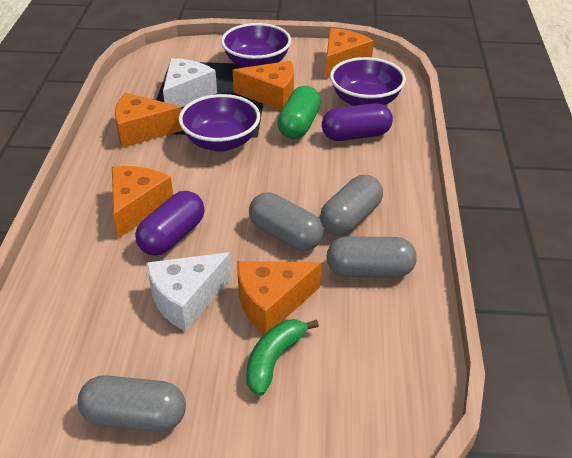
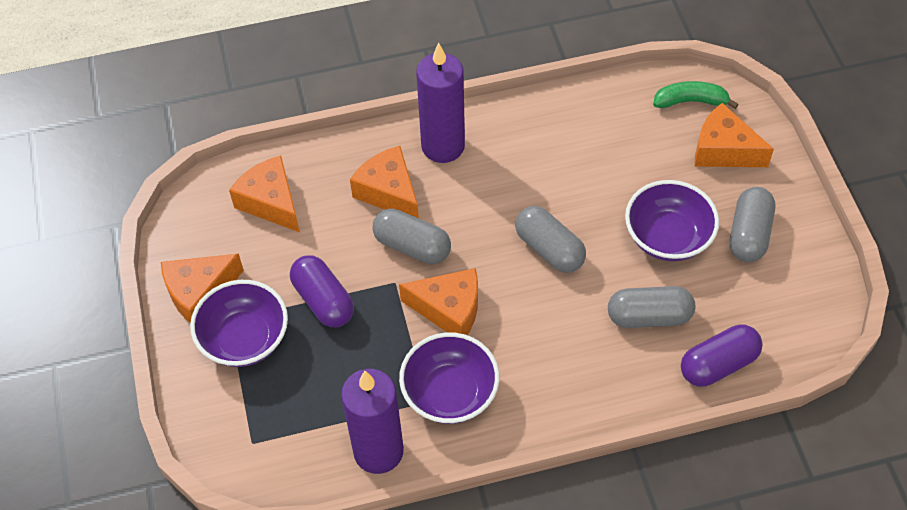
green capsule: 1 -> 0
purple candle: 0 -> 2
white cheese: 2 -> 0

